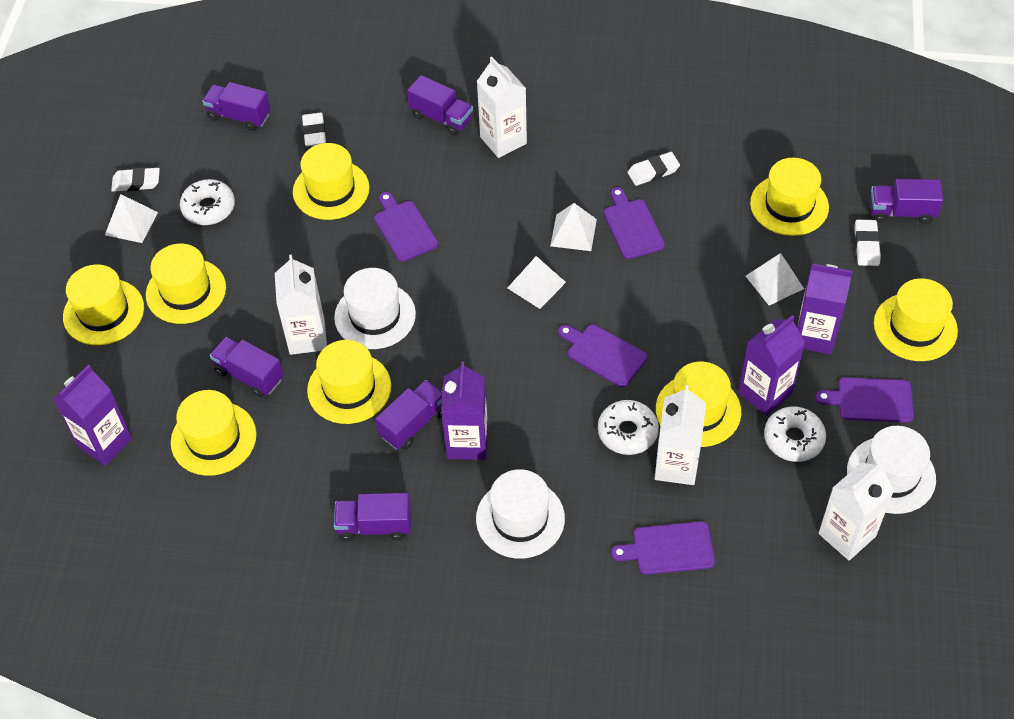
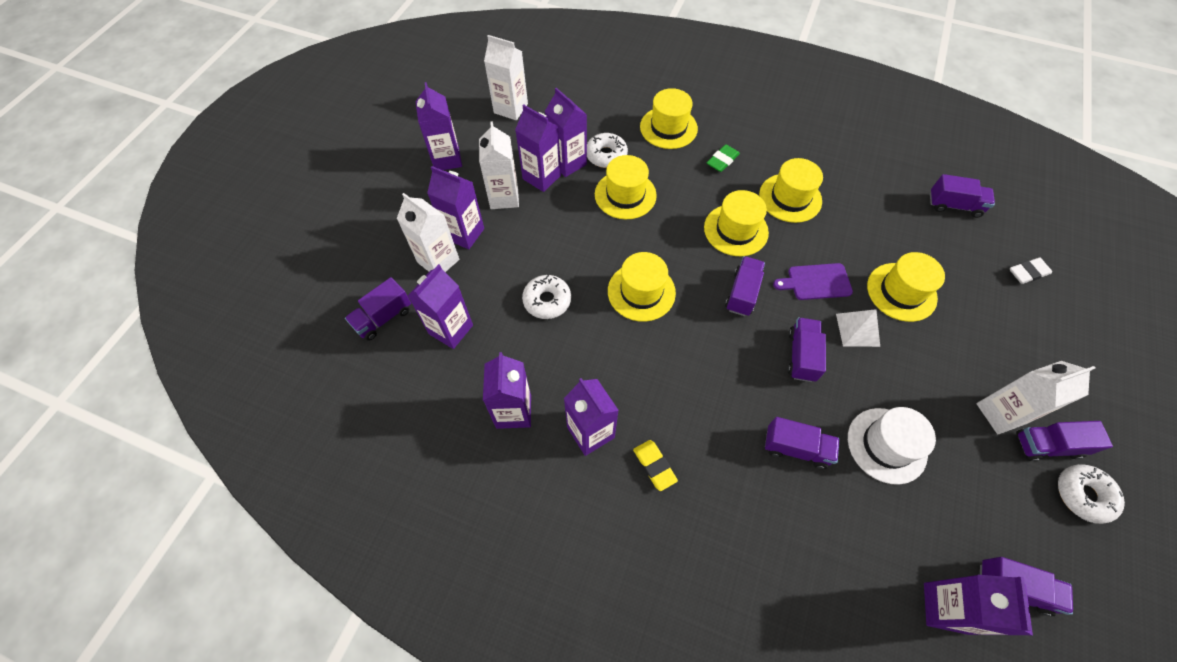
green eraser: 0 -> 1
purple carton: 4 -> 8
purple cutting board: 5 -> 1
purple truck: 6 -> 7
white eraser: 4 -> 1
white hat: 3 -> 1
white pyramid: 4 -> 1
yellow eraser: 0 -> 1
yellow hat: 8 -> 6

